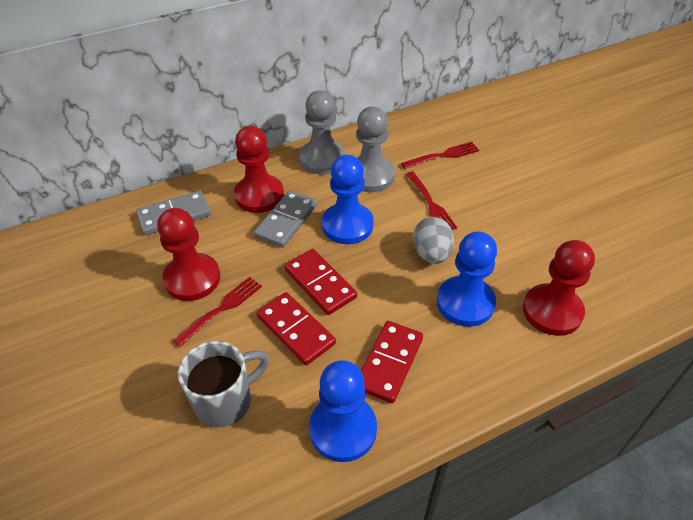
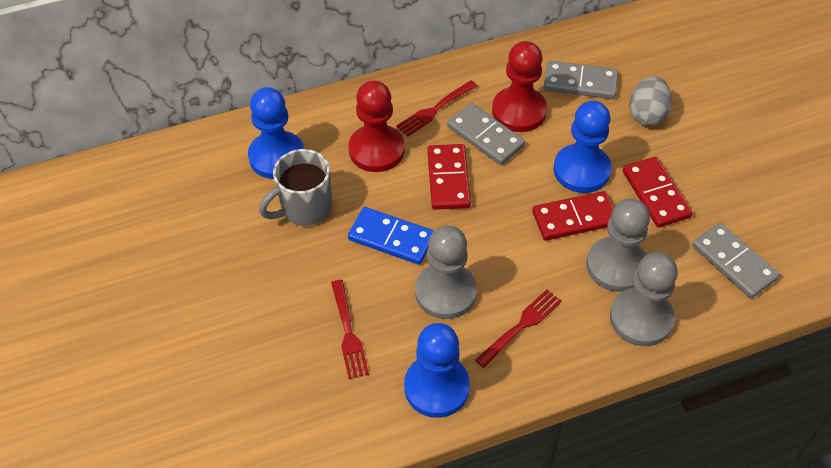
blue domino: 0 -> 1
grey domino: 2 -> 3
grey pawn: 2 -> 3
red pawn: 3 -> 2

